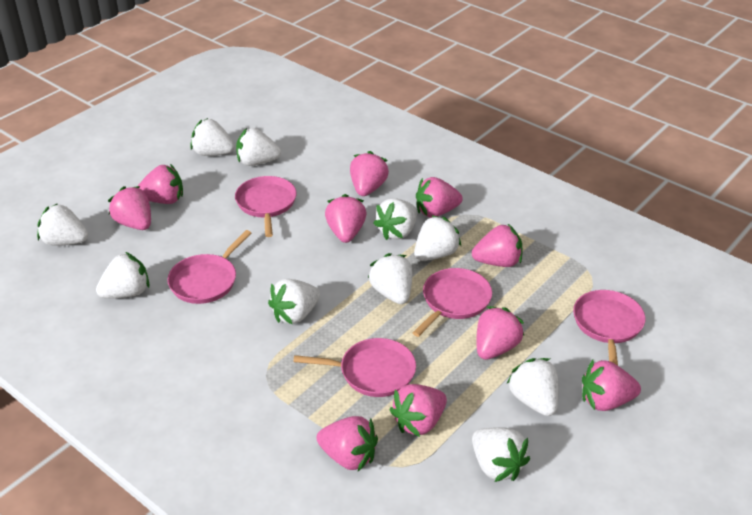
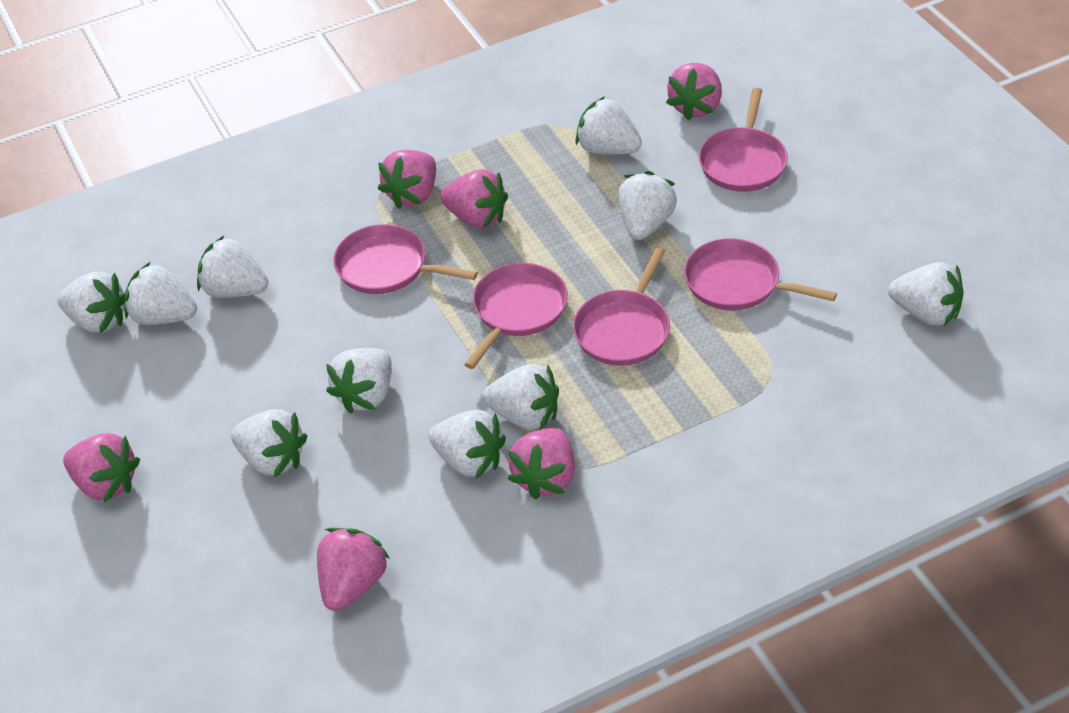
pink strawberry: 10 -> 6

